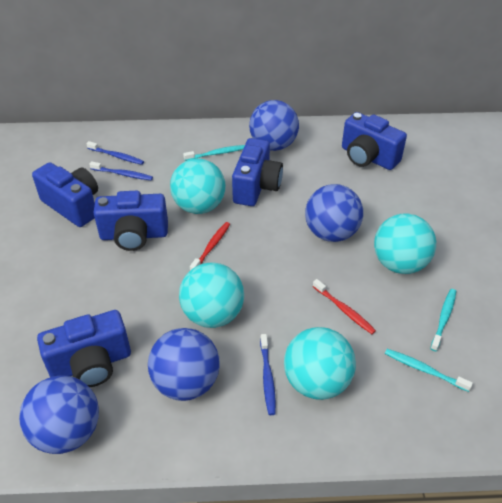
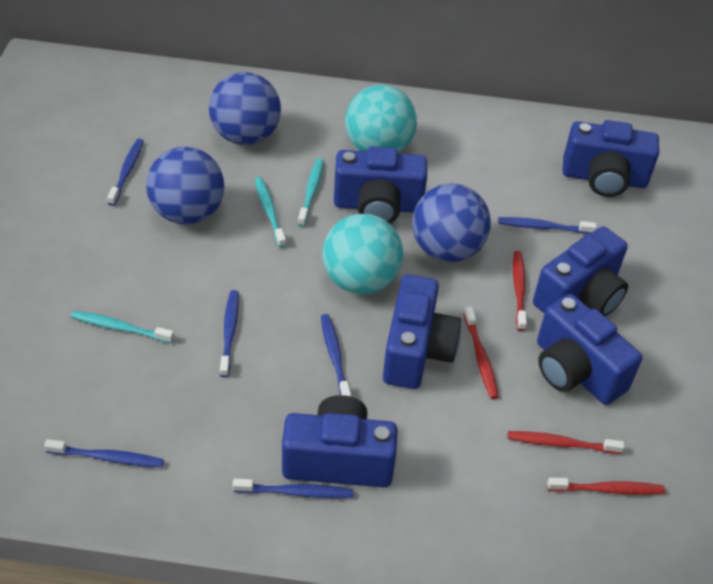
blue ball: 4 -> 3
blue camera: 5 -> 6
blue toothbrush: 3 -> 6
red toothbrush: 2 -> 4
turquoise ball: 4 -> 2

